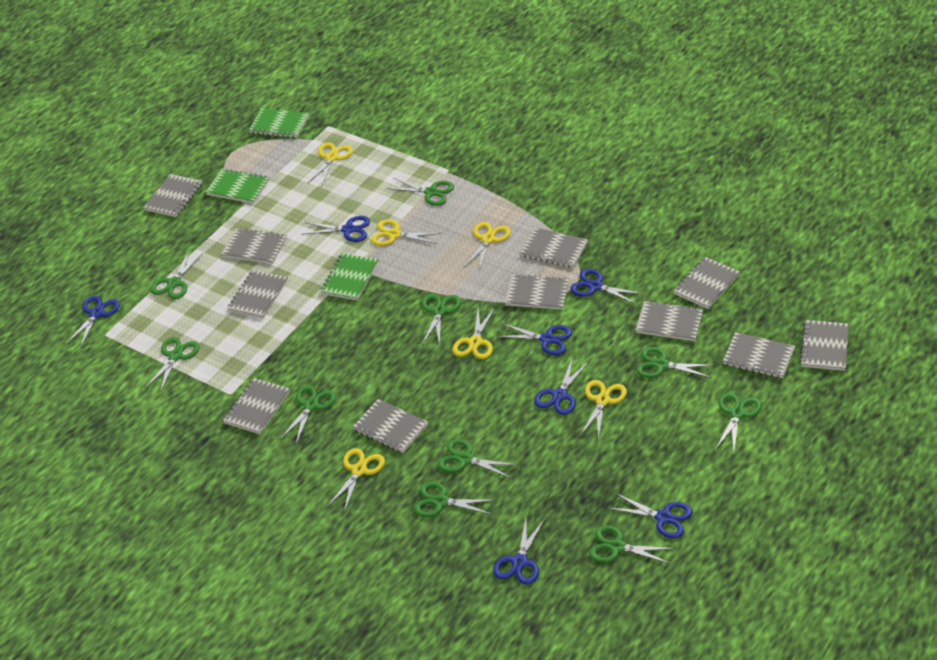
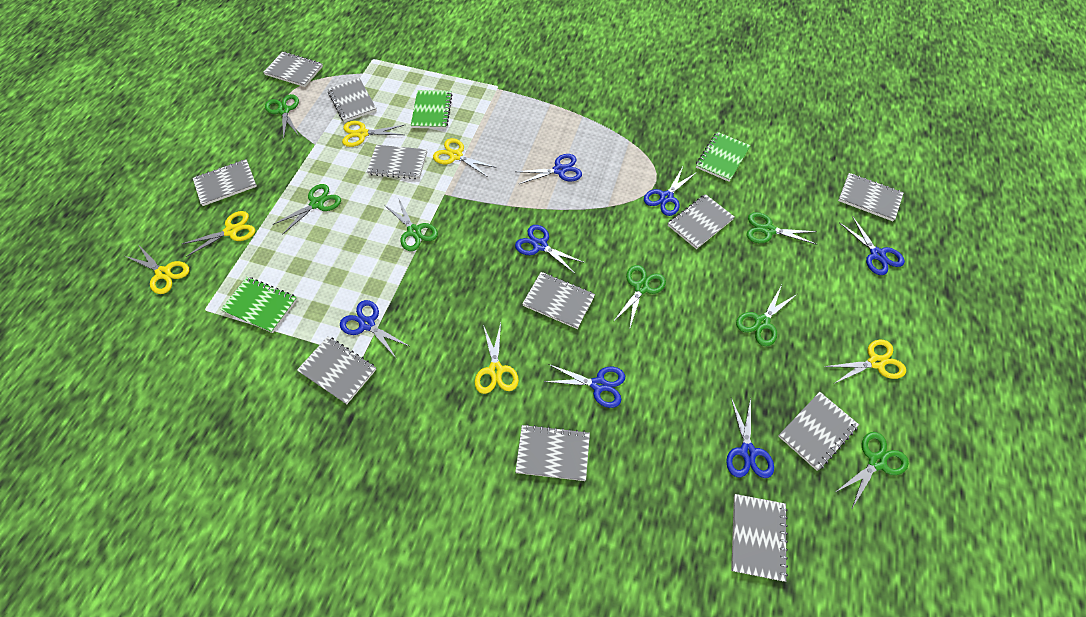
green scissors: 10 -> 7

